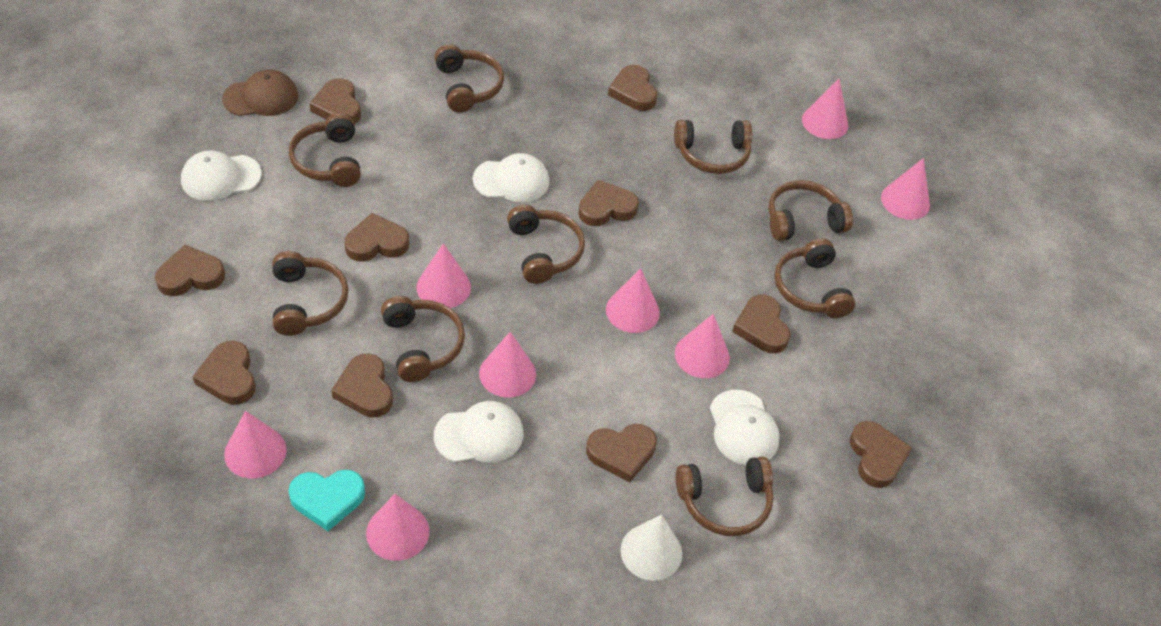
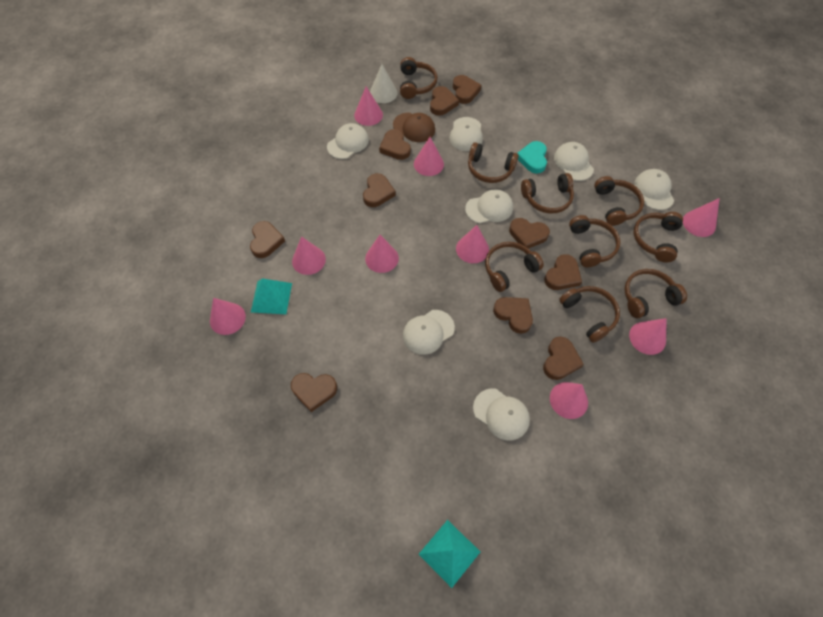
pink cone: 8 -> 9
turquoise pyramid: 0 -> 2
white cap: 4 -> 7

